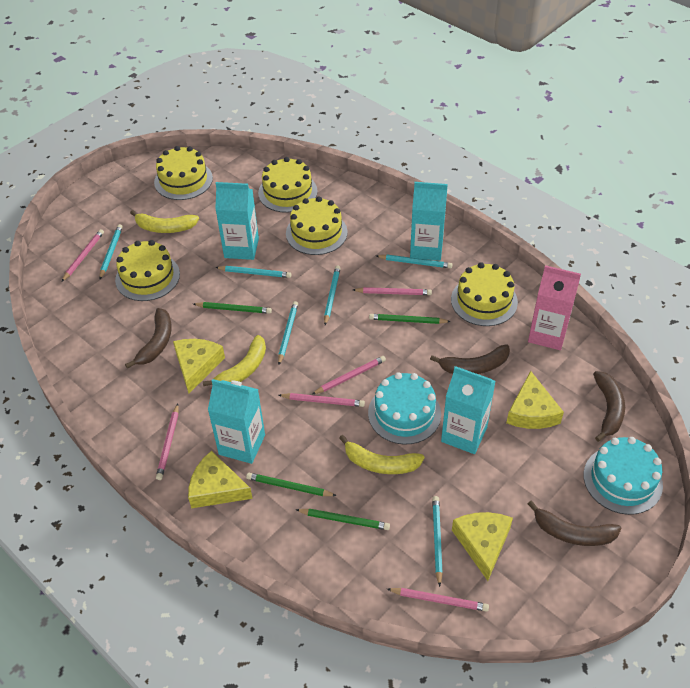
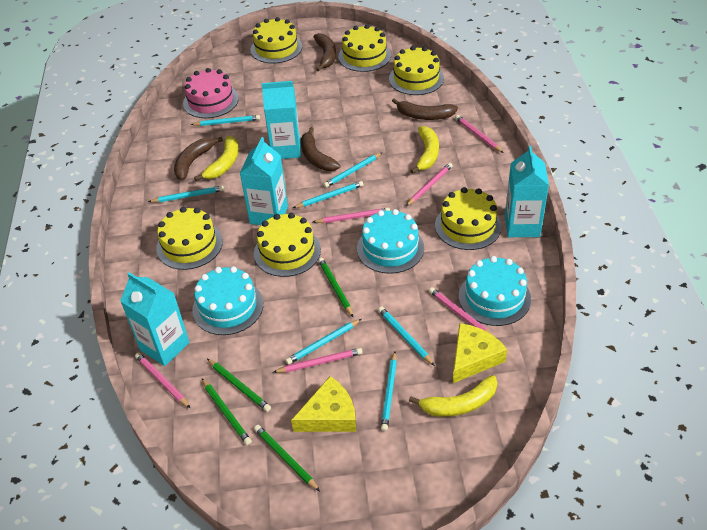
pink cake: 0 -> 1
pink carton: 1 -> 0
turquoise cake: 2 -> 3
turquoise pencil: 6 -> 7
yellow cake: 5 -> 6
yellow cheese: 4 -> 2

